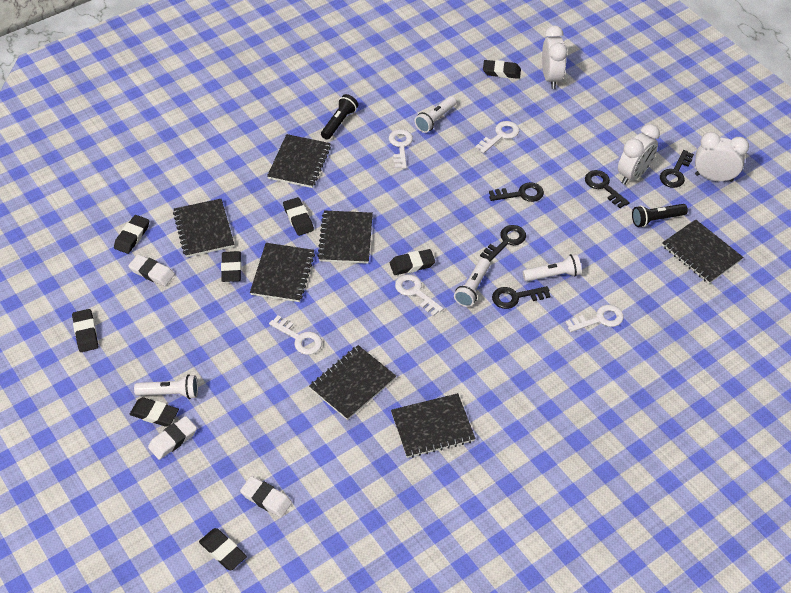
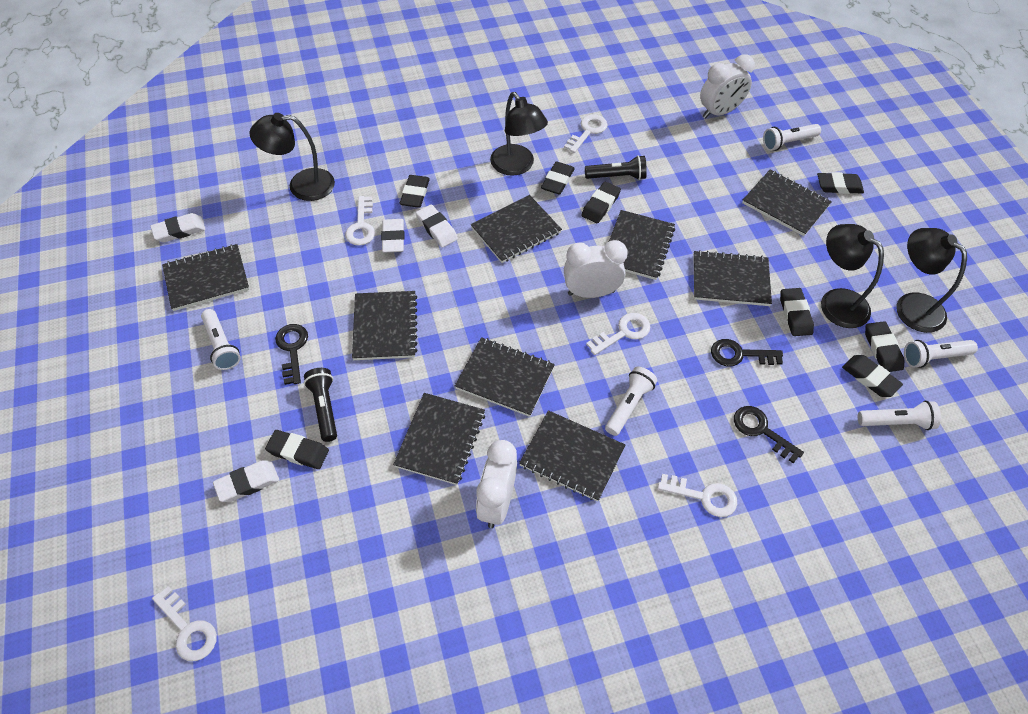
black key: 5 -> 3
black lamp: 0 -> 4
black notebook: 7 -> 9
white eraser: 3 -> 4
white flashlight: 4 -> 5

